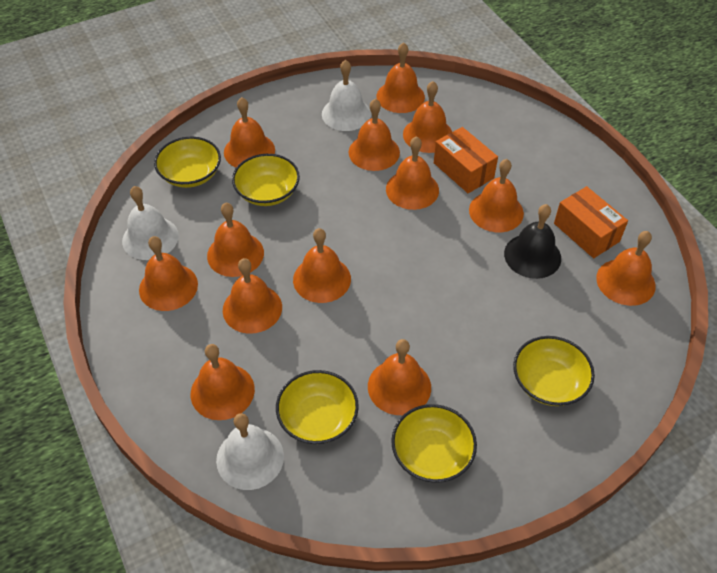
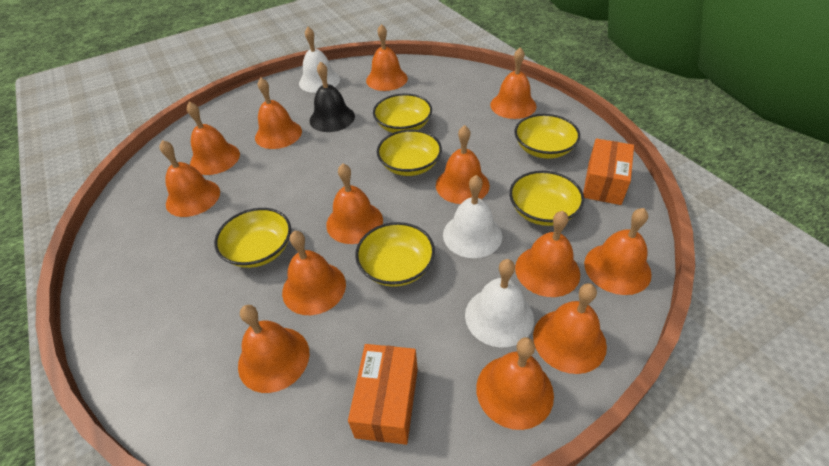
yellow bowl: 5 -> 6

